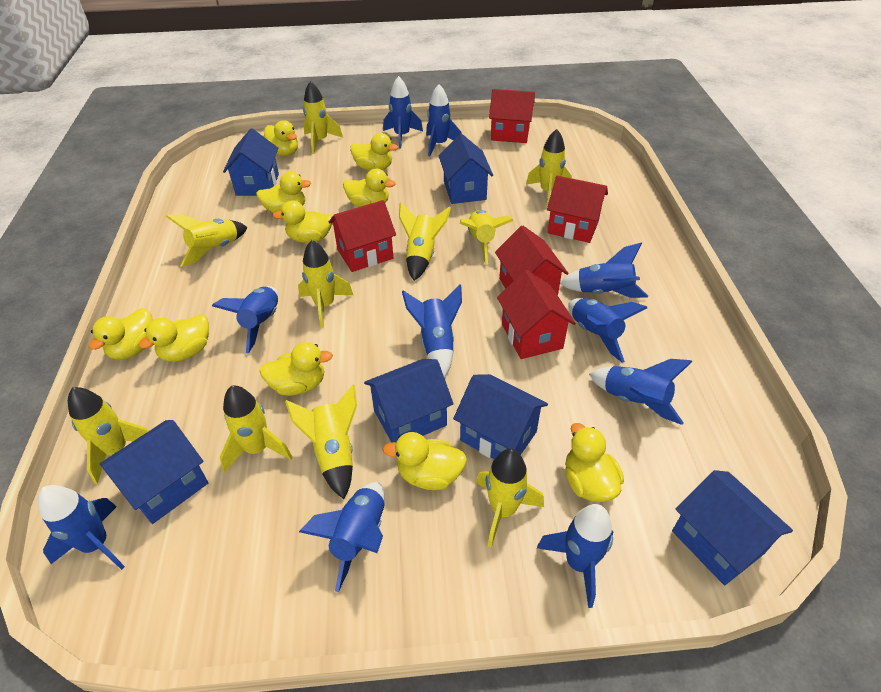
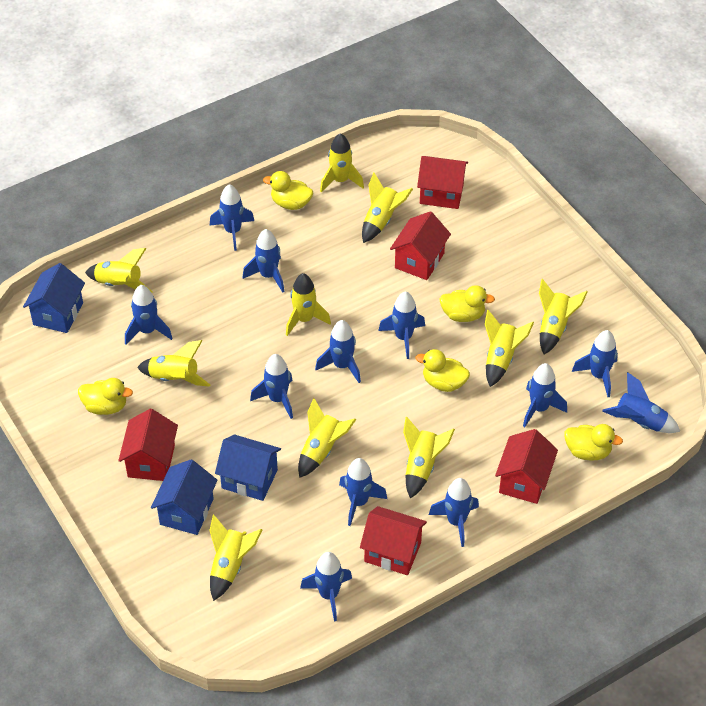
blue house: 6 -> 3
blue rocket: 10 -> 12
yellow duck: 10 -> 5

